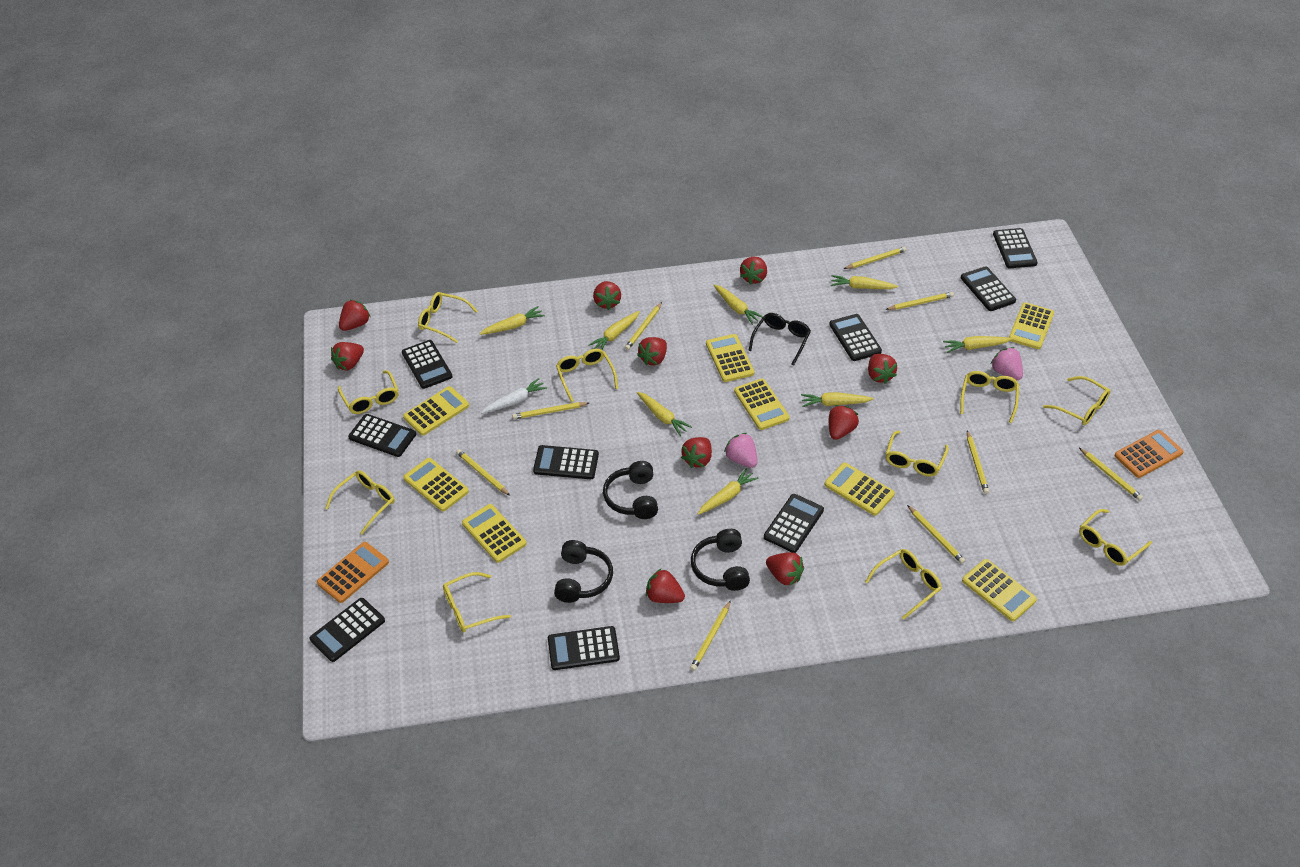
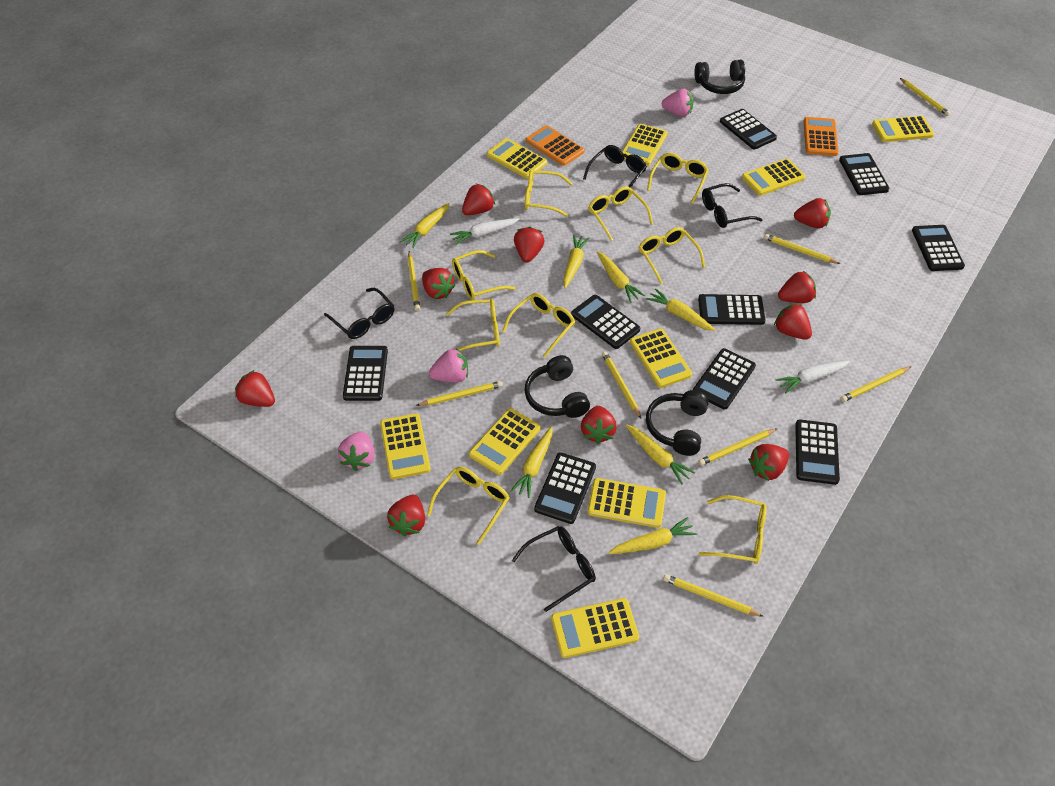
black glasses: 1 -> 4
pink strawberry: 2 -> 3
white carrot: 1 -> 2
yellow calculator: 8 -> 9
yellow carrot: 8 -> 7
yellow glasses: 10 -> 9
yellow pencil: 9 -> 8

